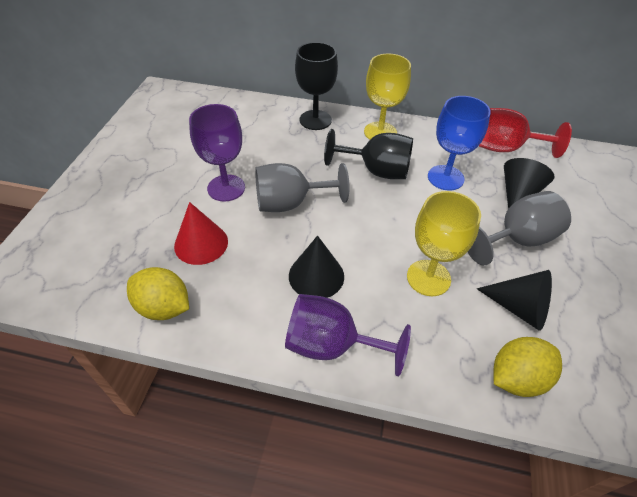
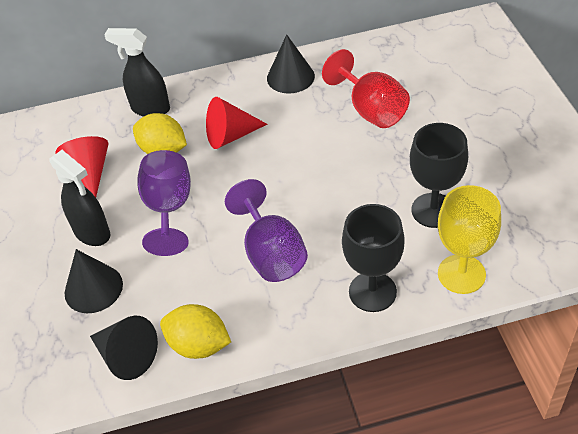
black spray bottle: 0 -> 2
blue goblet: 1 -> 0
grey goblet: 2 -> 0
red cone: 1 -> 2
yellow goblet: 2 -> 1

